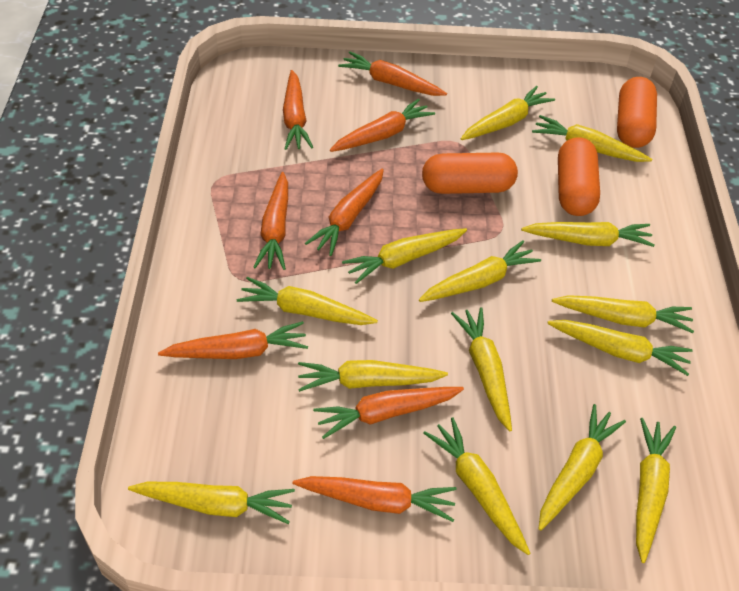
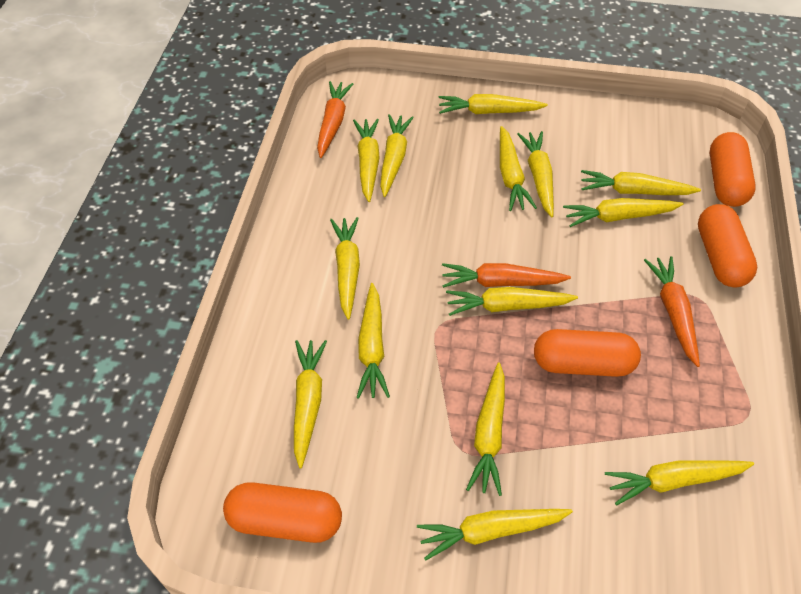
orange capsule: 3 -> 4
orange carrot: 8 -> 3

